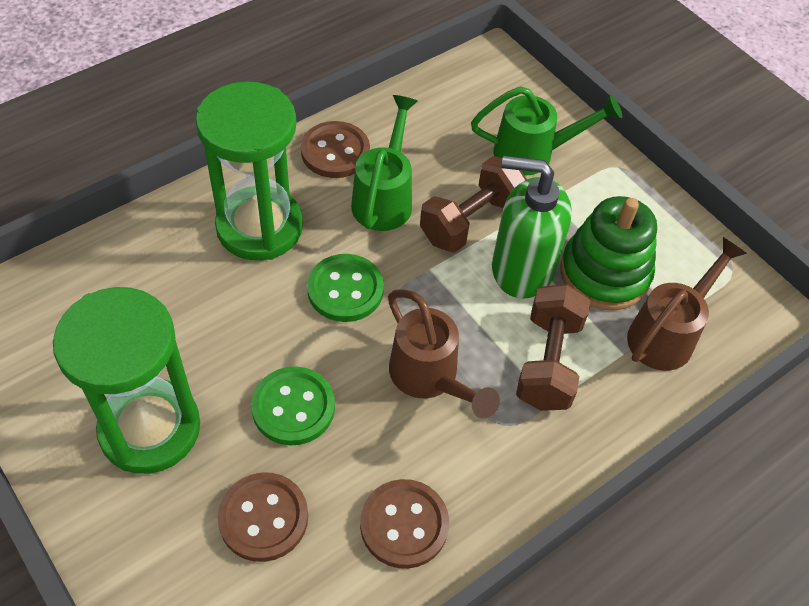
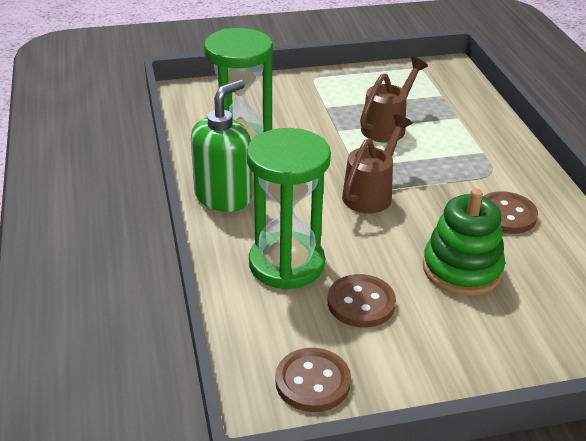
brown dumbbell: 2 -> 0
green button: 2 -> 0
green watering can: 2 -> 0

